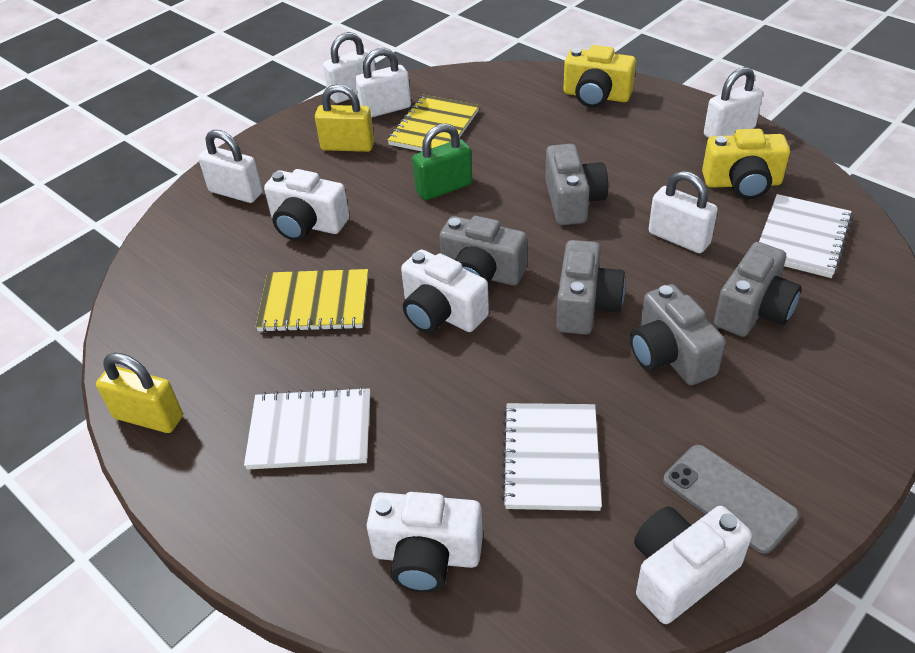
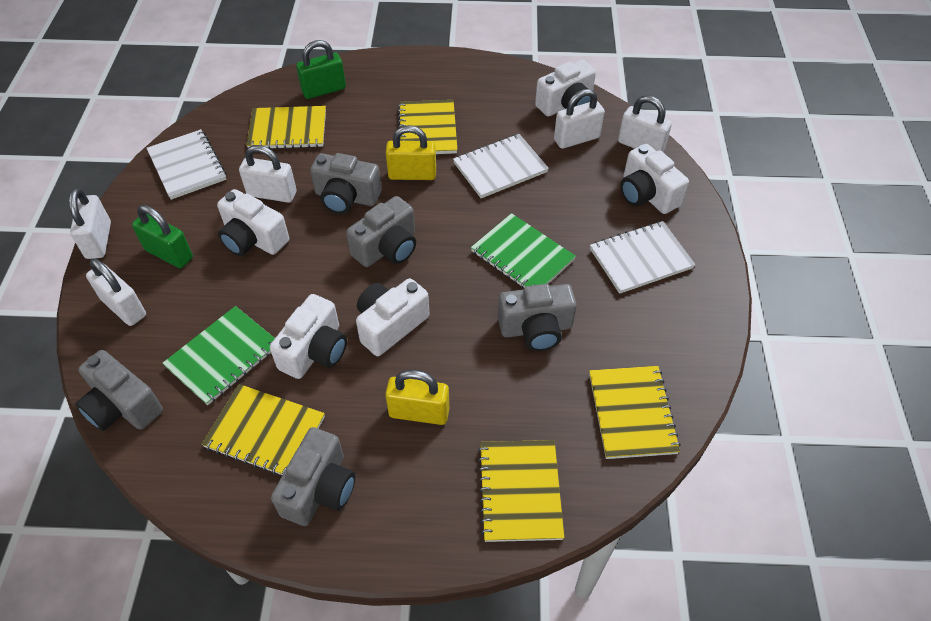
green notebook: 0 -> 2
green padlock: 1 -> 2
grey phone: 1 -> 0
white camera: 4 -> 5
yellow camera: 2 -> 0
yellow notebook: 2 -> 5

